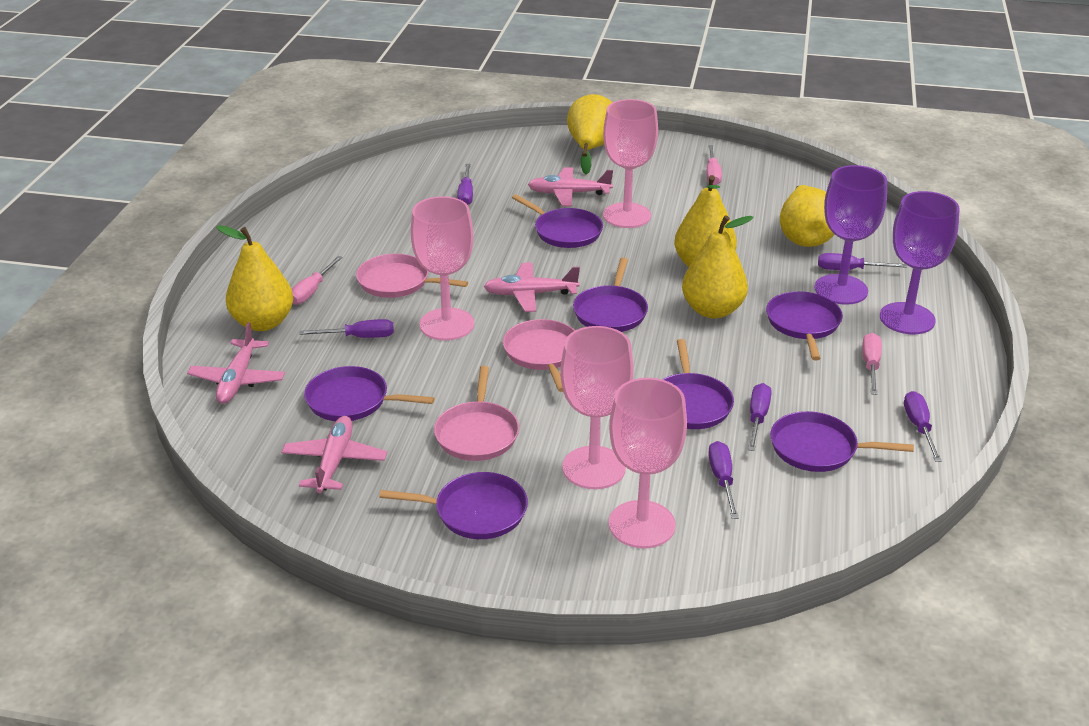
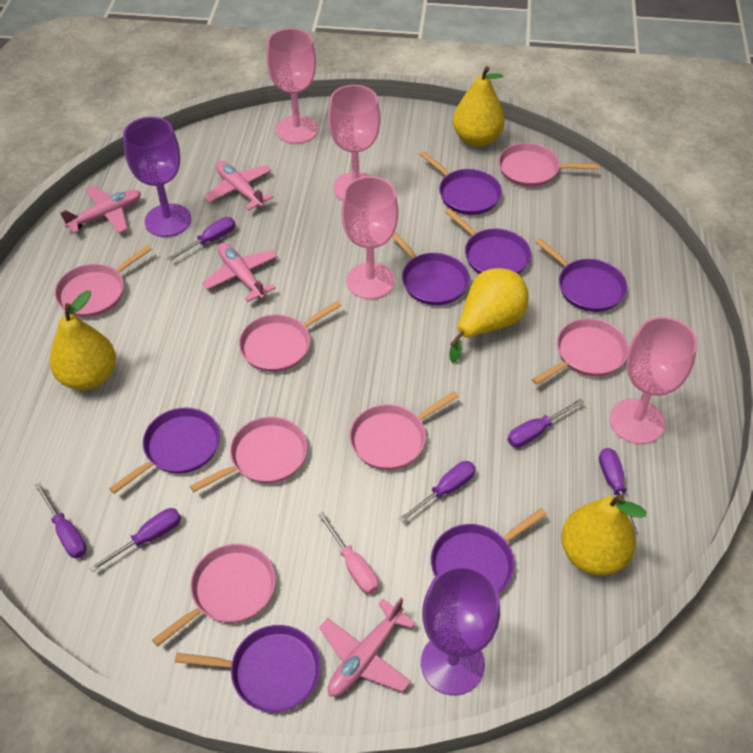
pink pan: 3 -> 7
pink screwdriver: 3 -> 1
yellow pear: 5 -> 4

